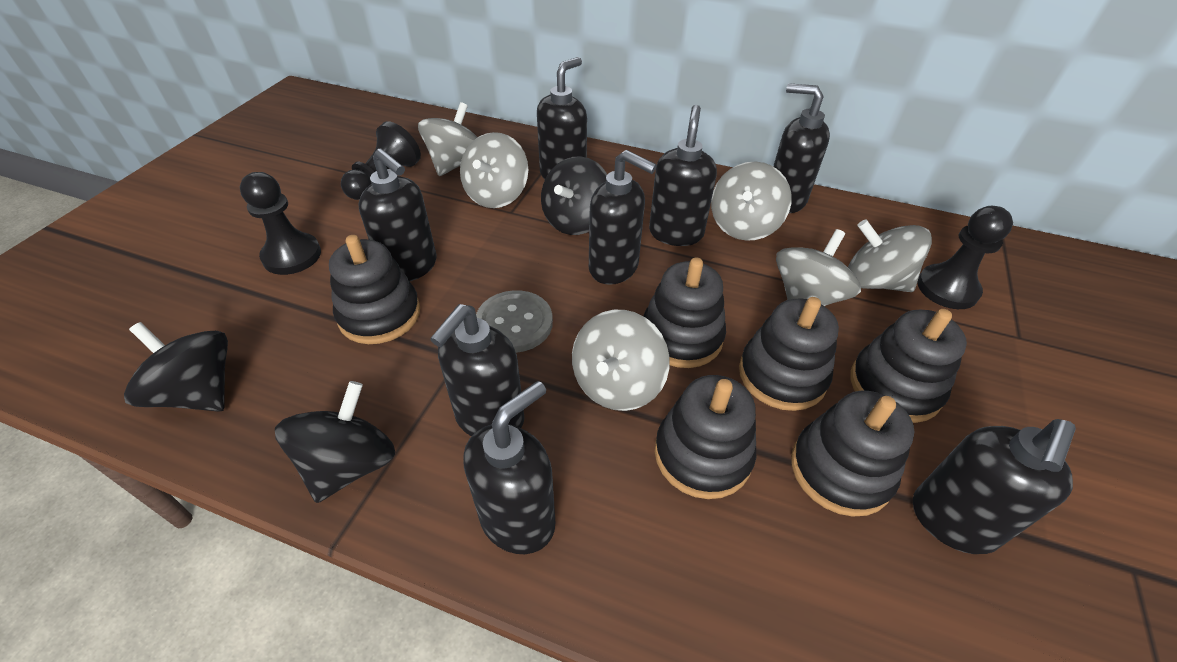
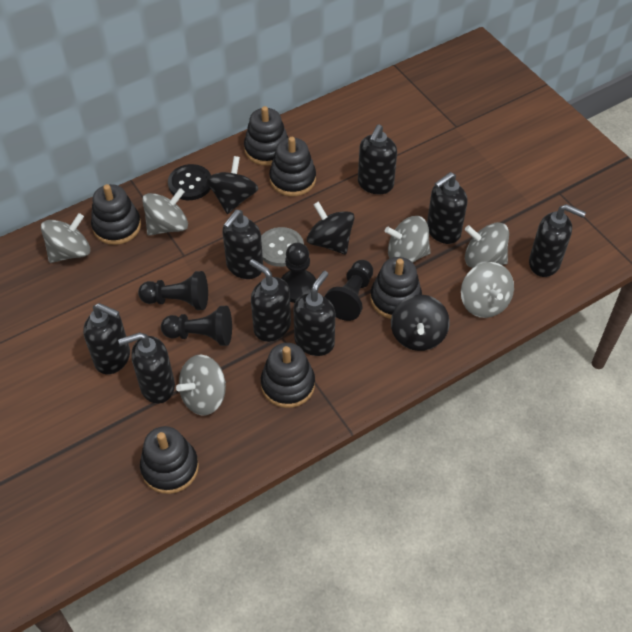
black button: 0 -> 1
black pawn: 3 -> 4

